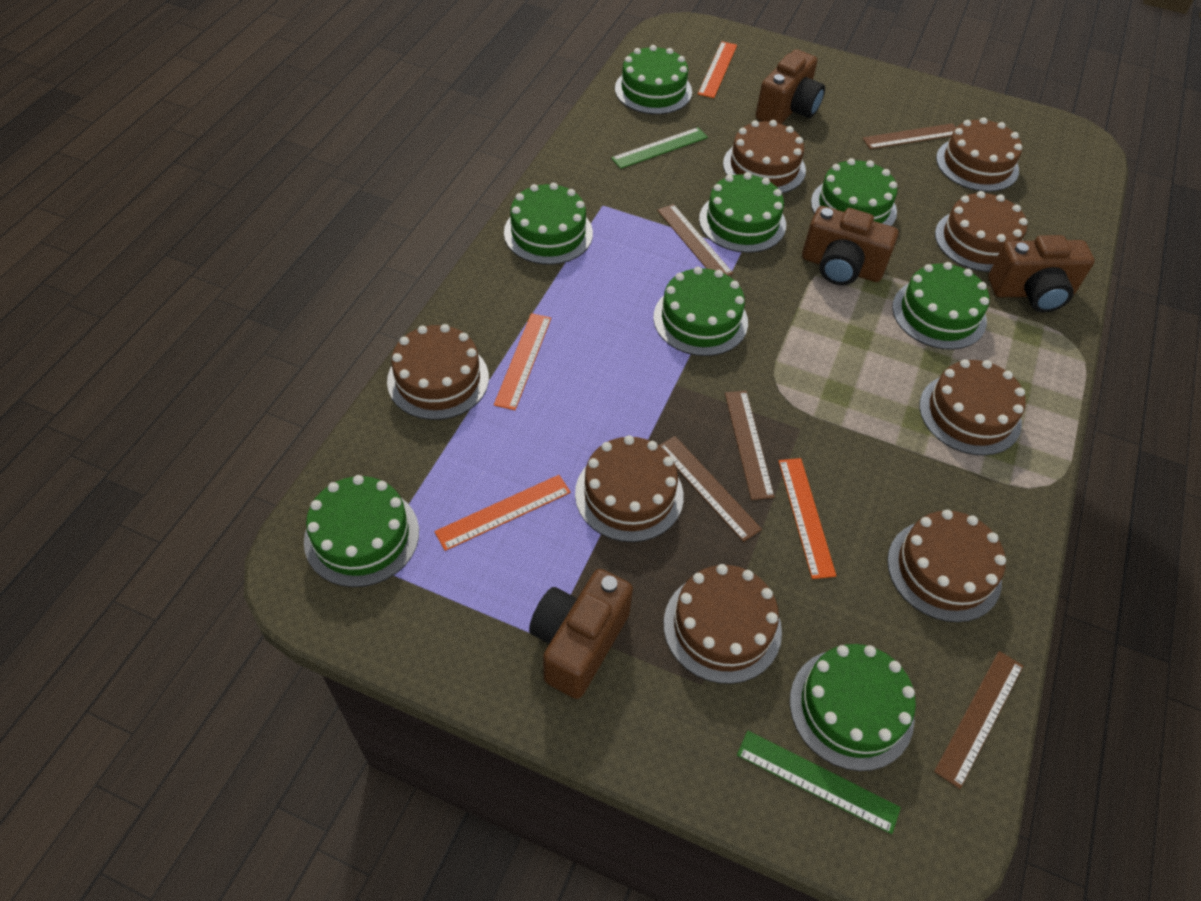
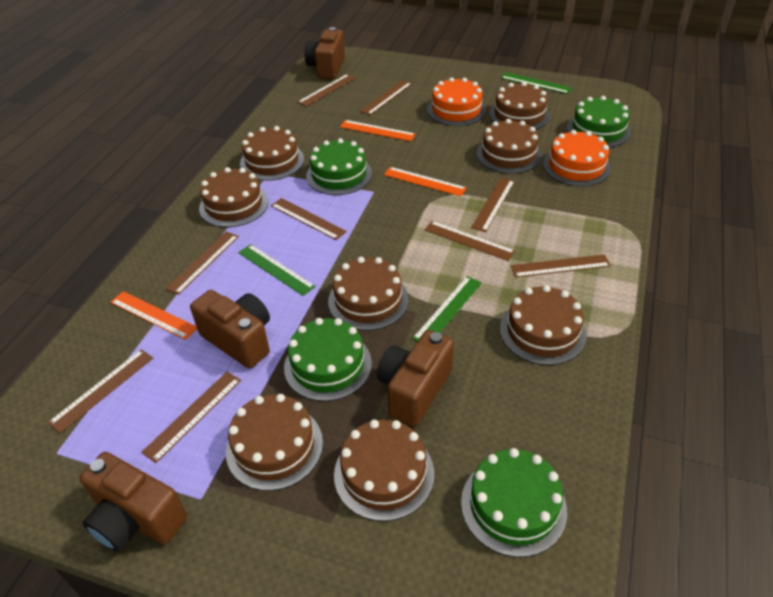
brown ruler: 5 -> 9
green cake: 8 -> 4
green ruler: 2 -> 3
orange cake: 0 -> 2
orange ruler: 4 -> 3

